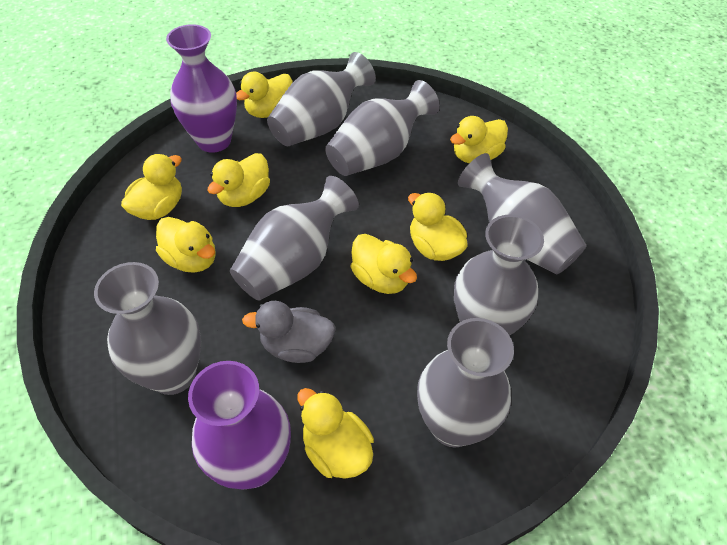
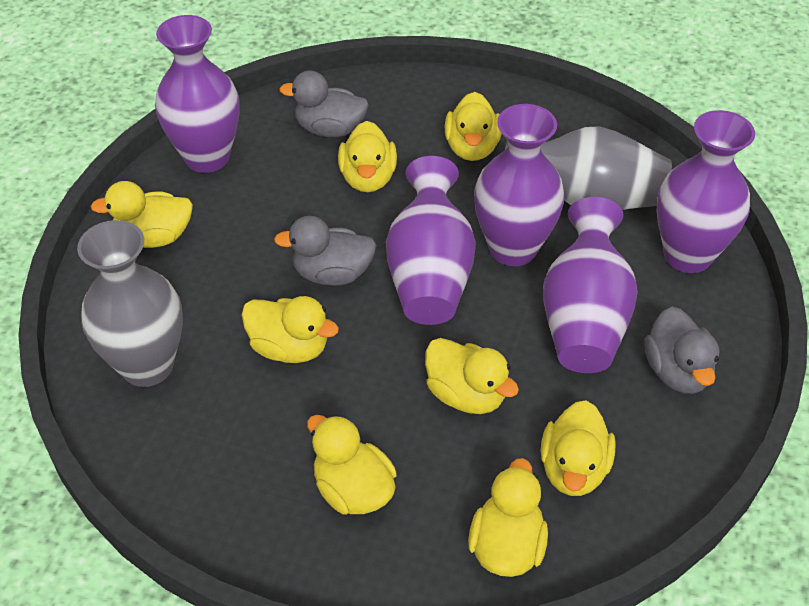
grey duck: 1 -> 3
grey vase: 7 -> 2
purple vase: 2 -> 5

